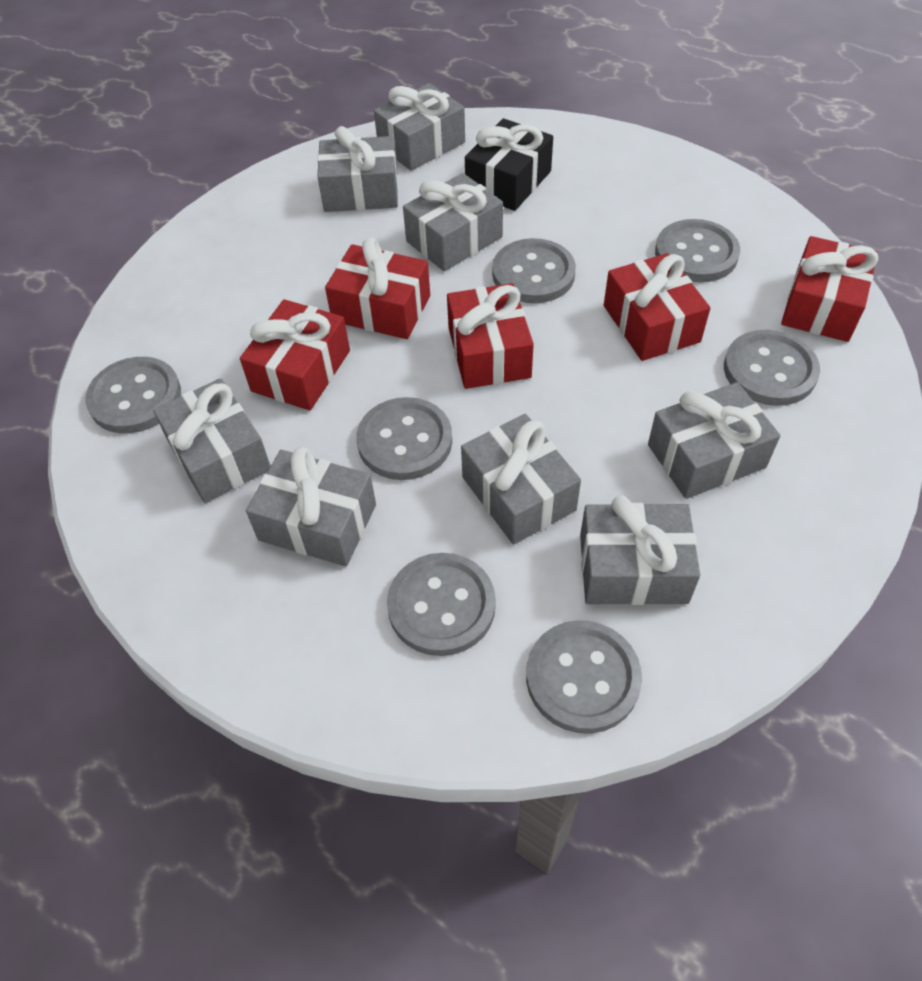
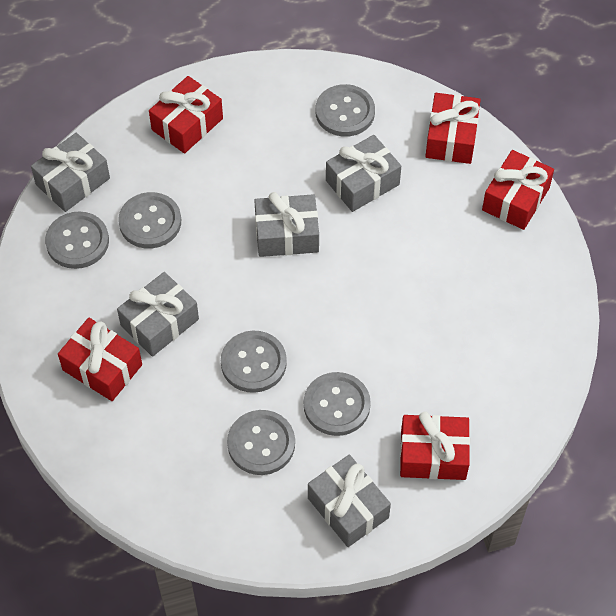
black gift: 1 -> 0
grey button: 7 -> 6
grey gift: 8 -> 5

